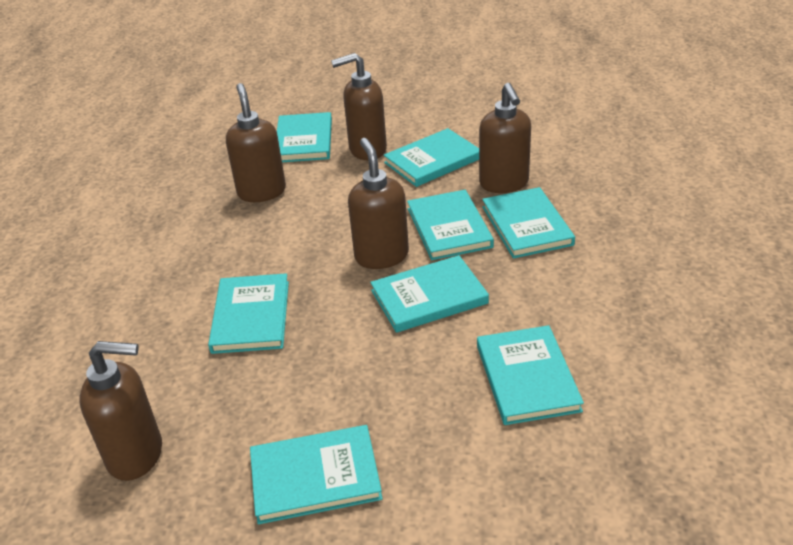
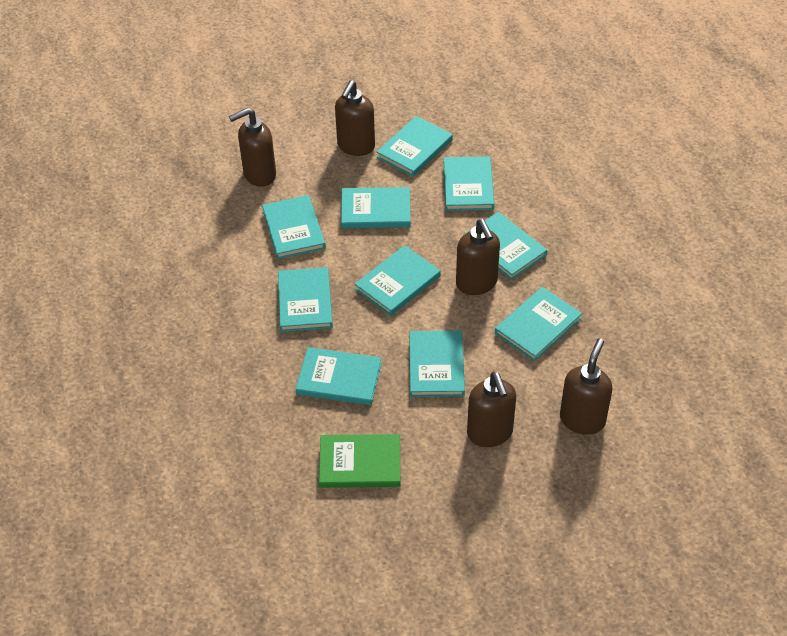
green book: 0 -> 1
turquoise book: 8 -> 10

